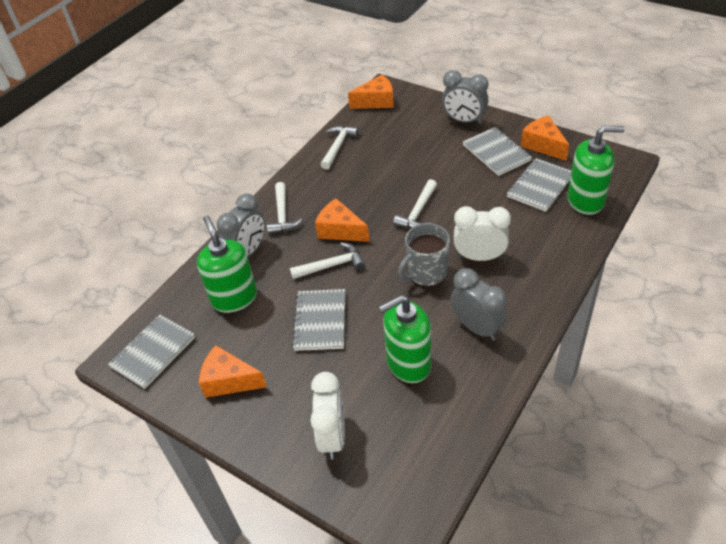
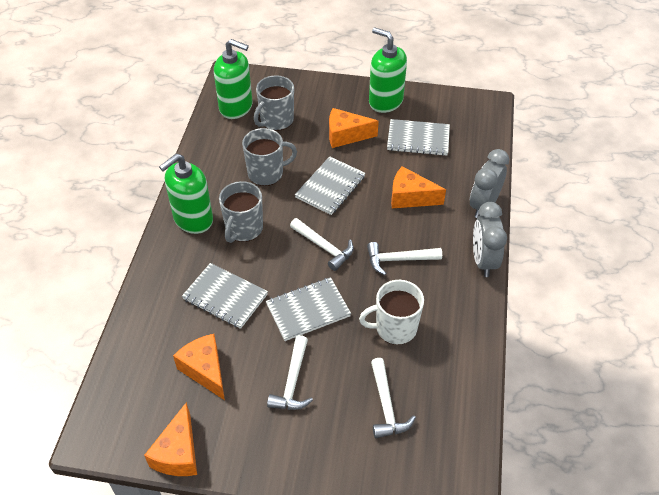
grey clock: 3 -> 2
grey mug: 1 -> 3
white clock: 2 -> 0
white mug: 0 -> 1

